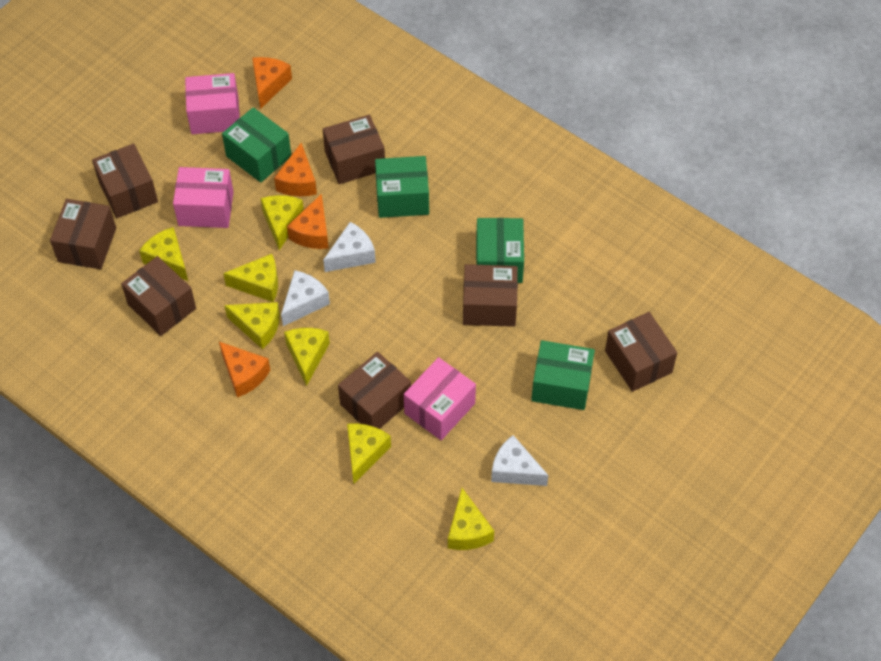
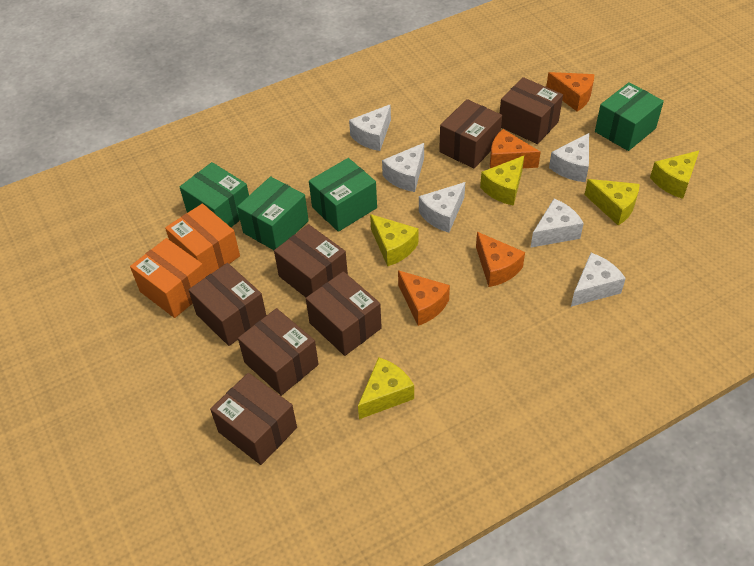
orange box: 0 -> 2
pink box: 3 -> 0
white cheese: 3 -> 6
yellow cheese: 7 -> 5

